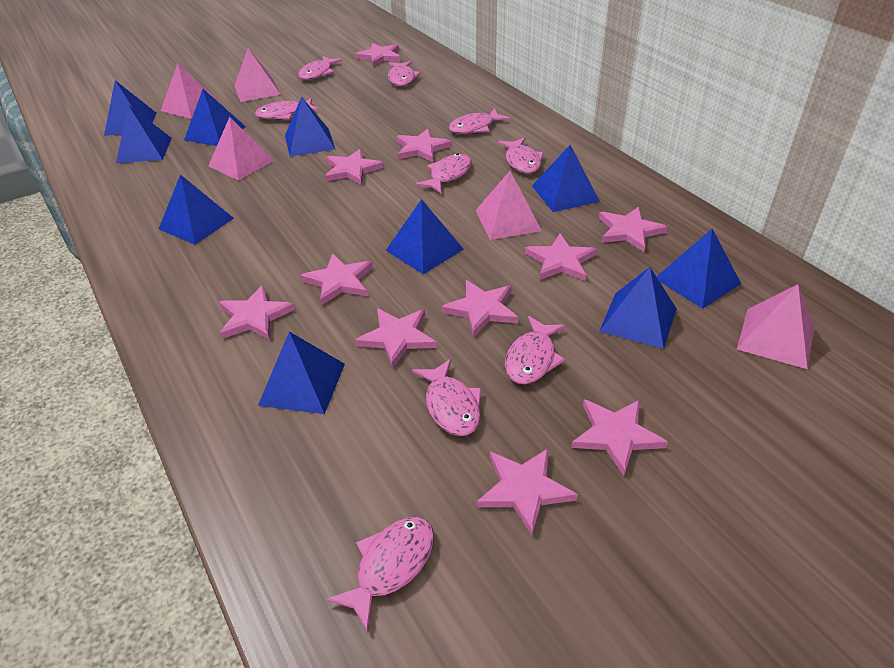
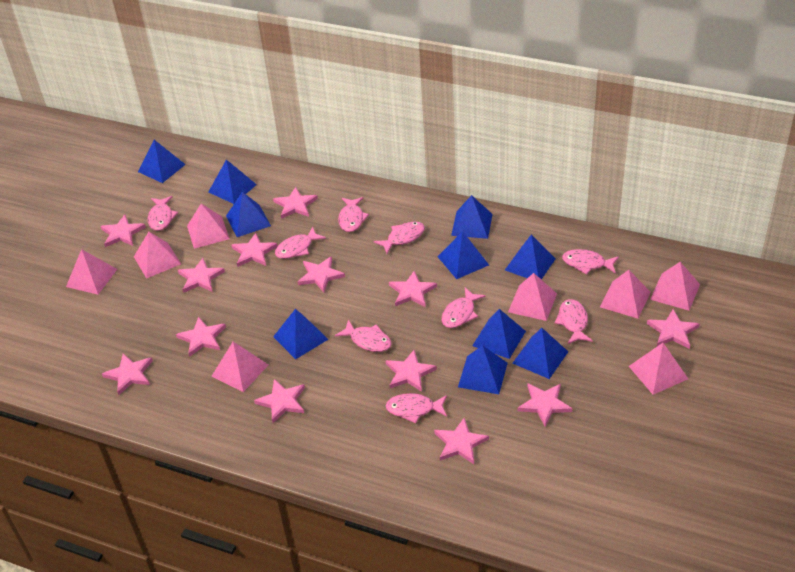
pink pyramid: 5 -> 8
pink star: 11 -> 13

